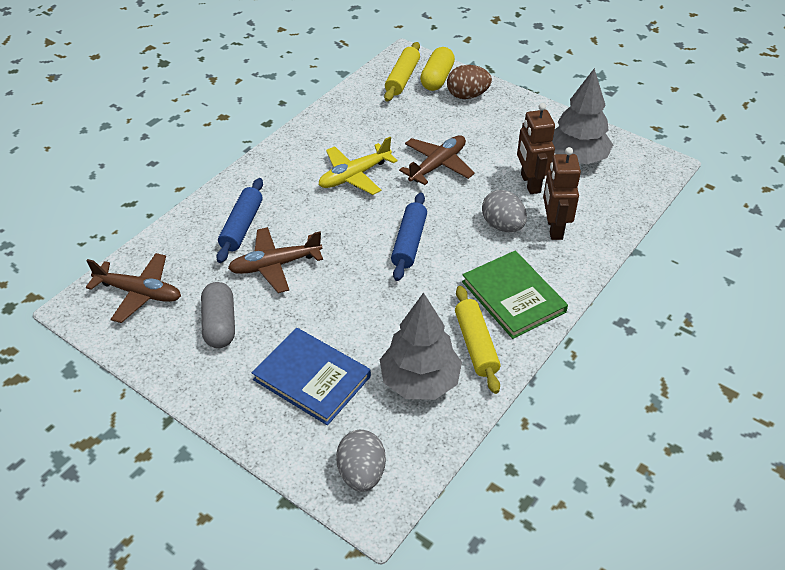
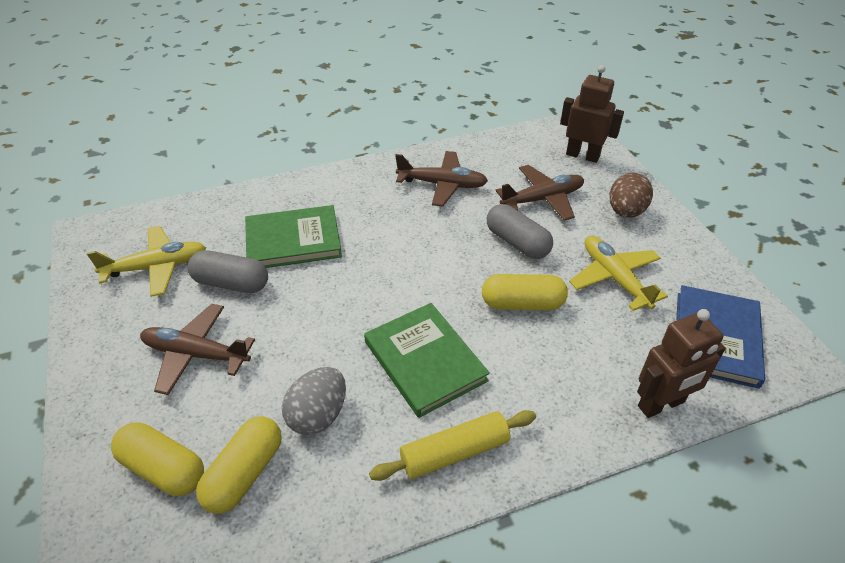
blue rolling pin: 2 -> 0
green book: 1 -> 2
grey capsule: 1 -> 2
grey egg: 2 -> 1
grey tree: 2 -> 0
yellow capsule: 1 -> 3
yellow plane: 1 -> 2
yellow rolling pin: 2 -> 1

